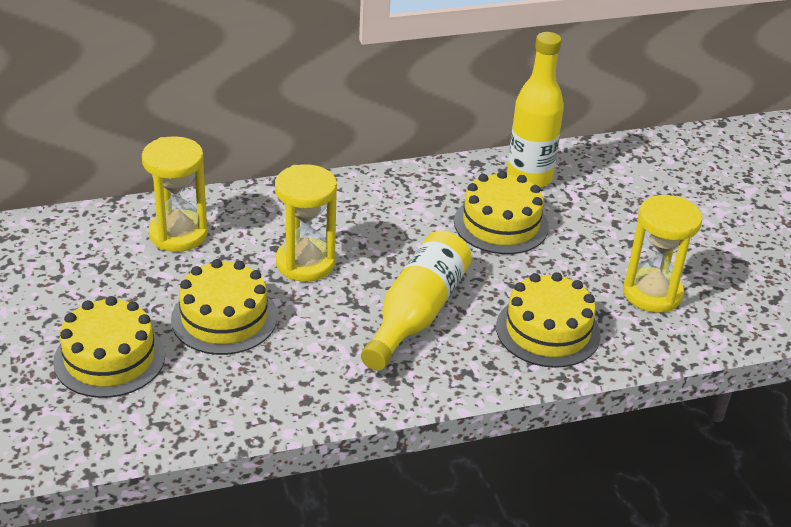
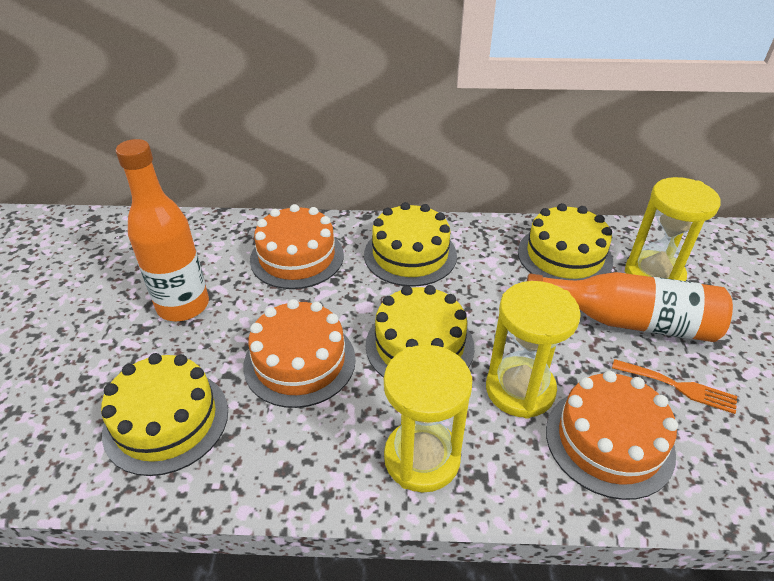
orange bottle: 0 -> 2
orange cake: 0 -> 3
orange fork: 0 -> 1
yellow bottle: 2 -> 0

